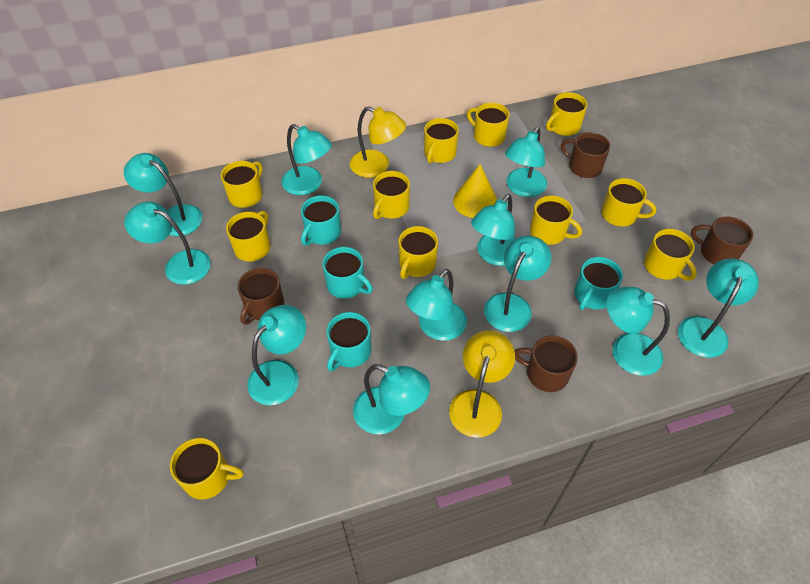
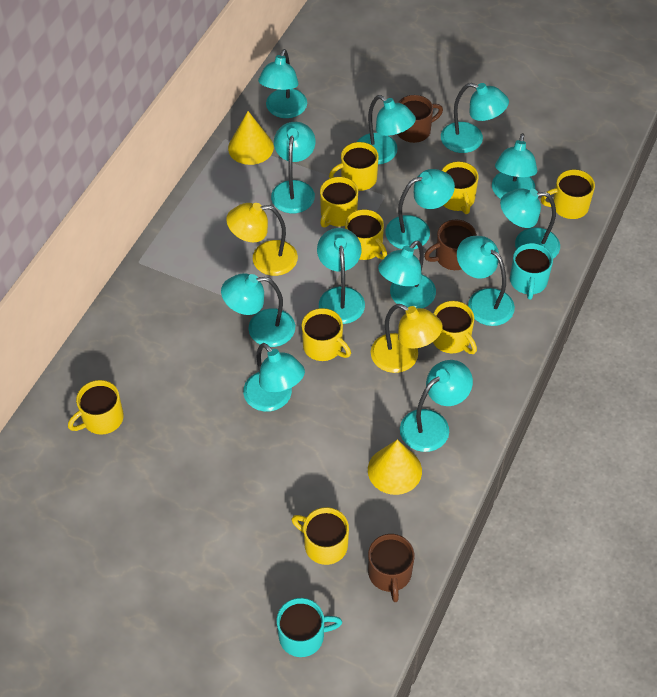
brown mug: 4 -> 3
turquoise lamp: 11 -> 13
turquoise mug: 4 -> 2
yellow cone: 1 -> 2
yellow mug: 11 -> 9

